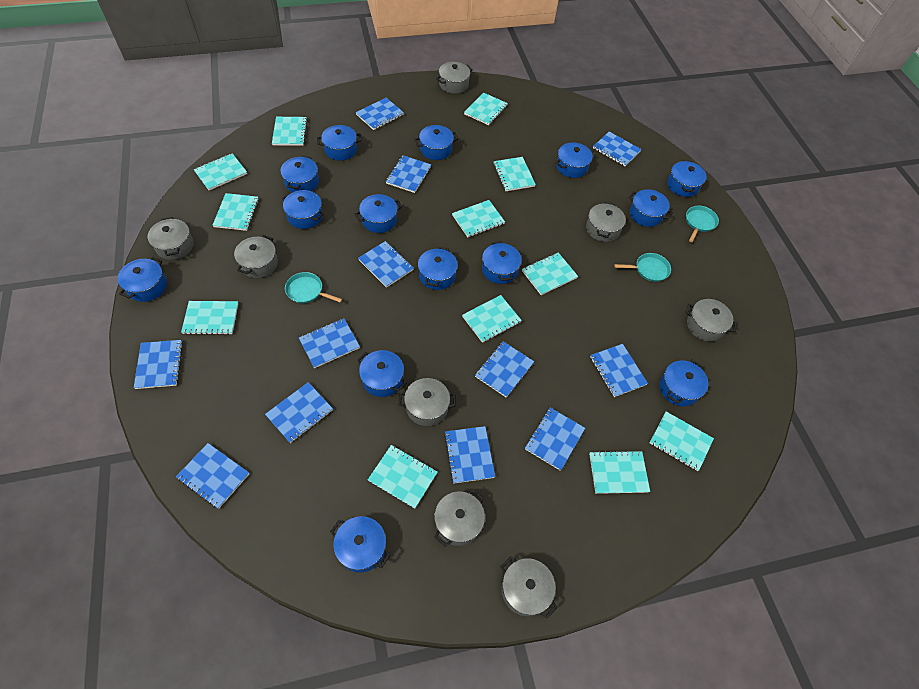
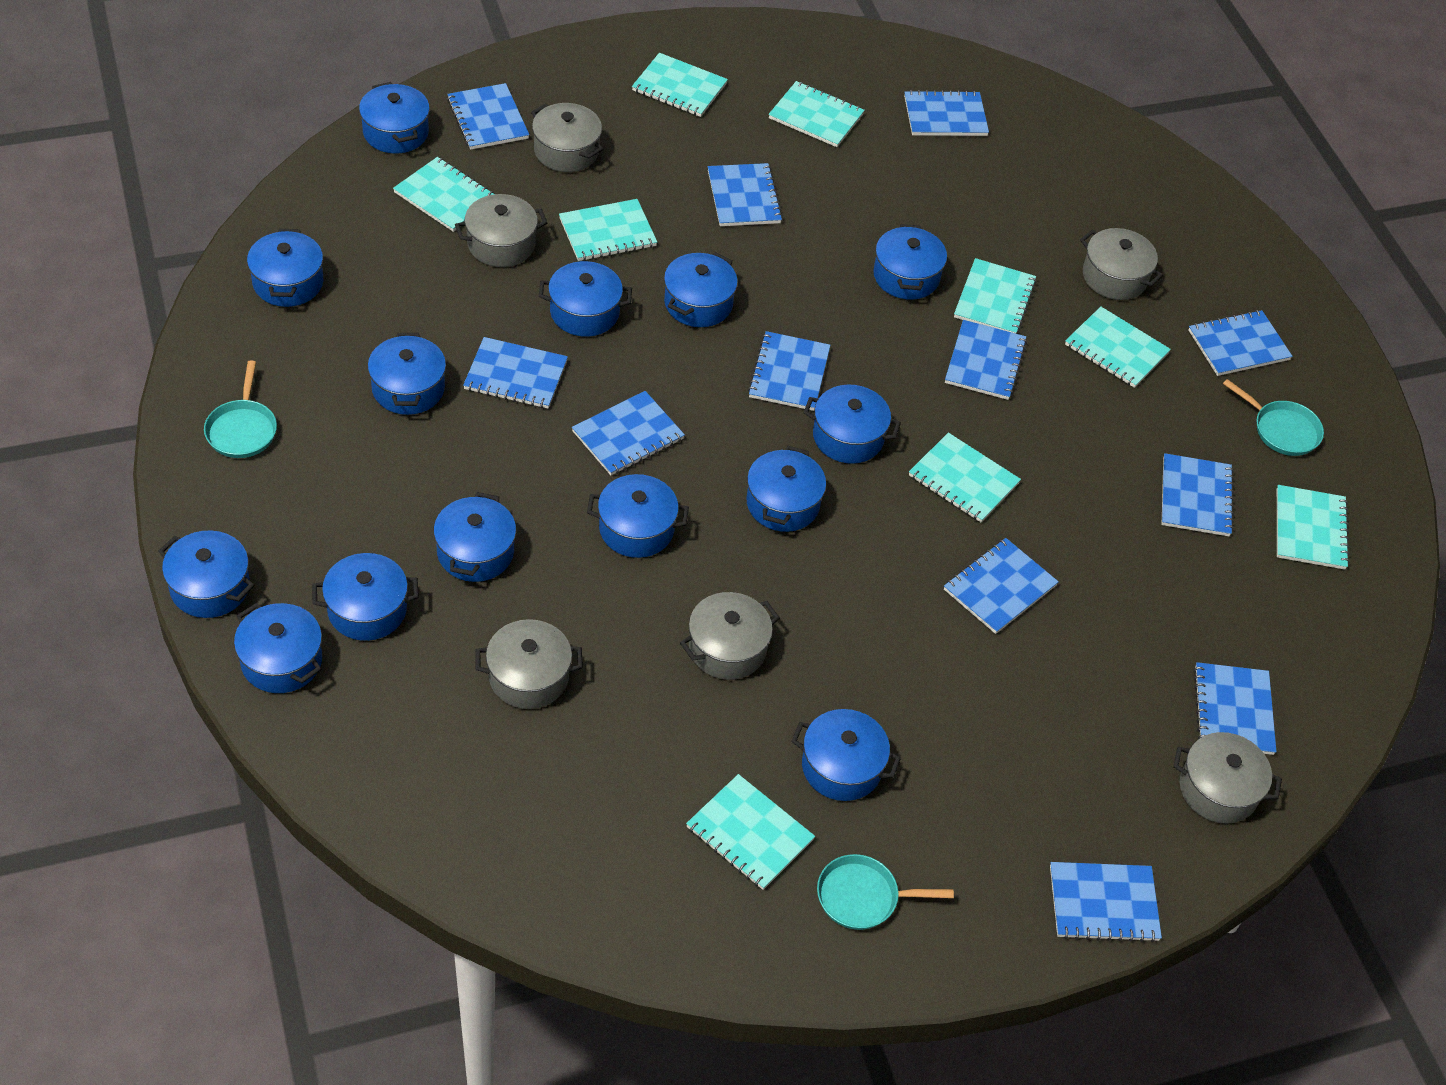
grey pot: 8 -> 6
turquoise notebook: 12 -> 9

